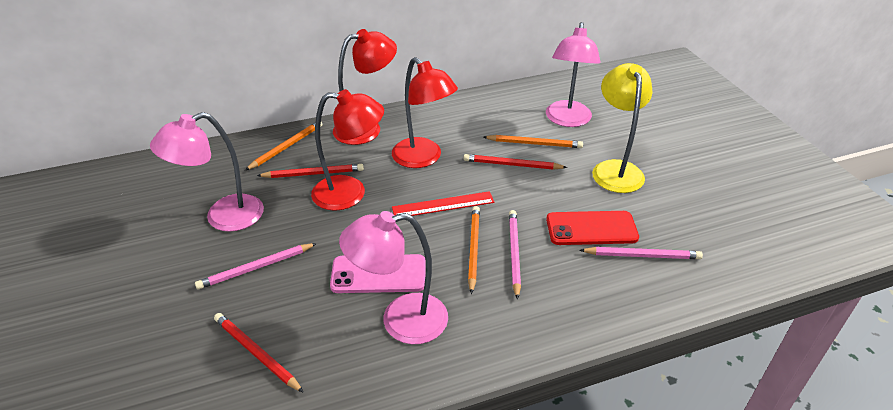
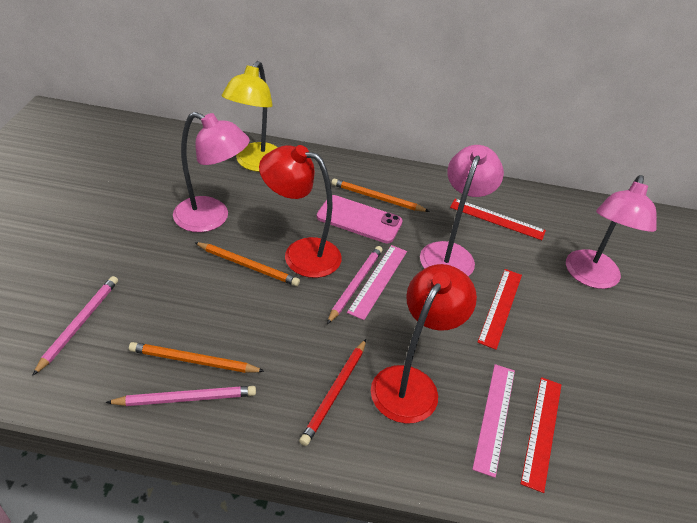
pink ruler: 0 -> 2
red lamp: 3 -> 2
red pencil: 3 -> 1
red phone: 1 -> 0
red ruler: 1 -> 3

